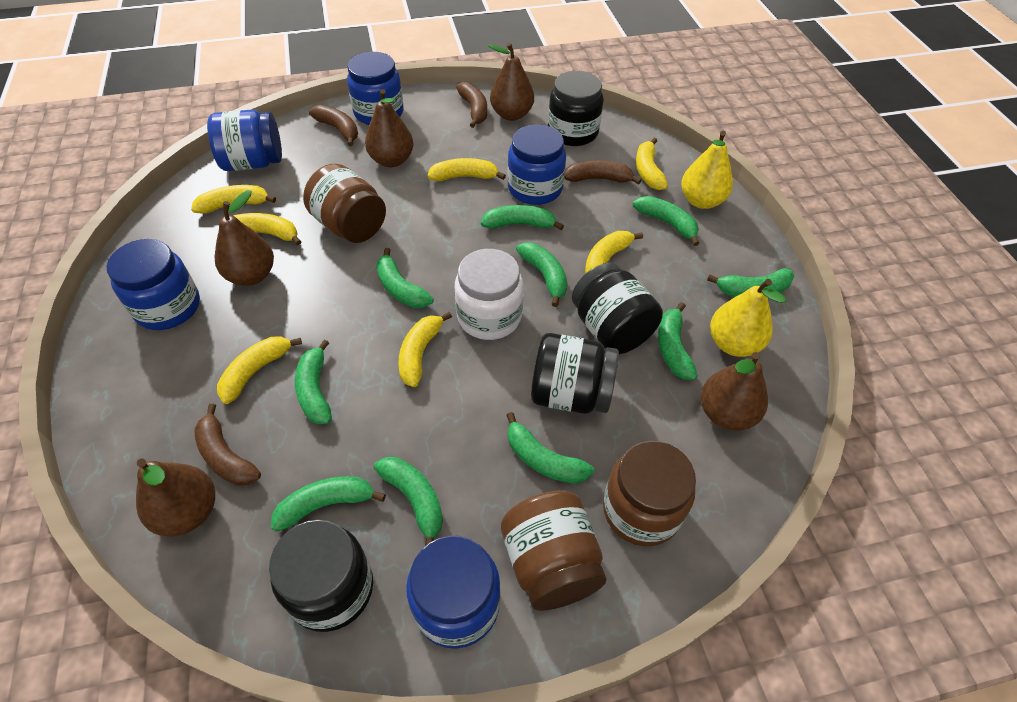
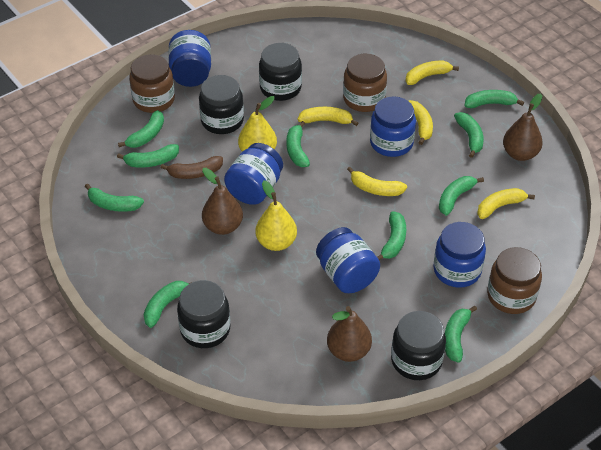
brown banana: 4 -> 1
brown pear: 5 -> 3
white jar: 1 -> 0
yellow banana: 7 -> 5

